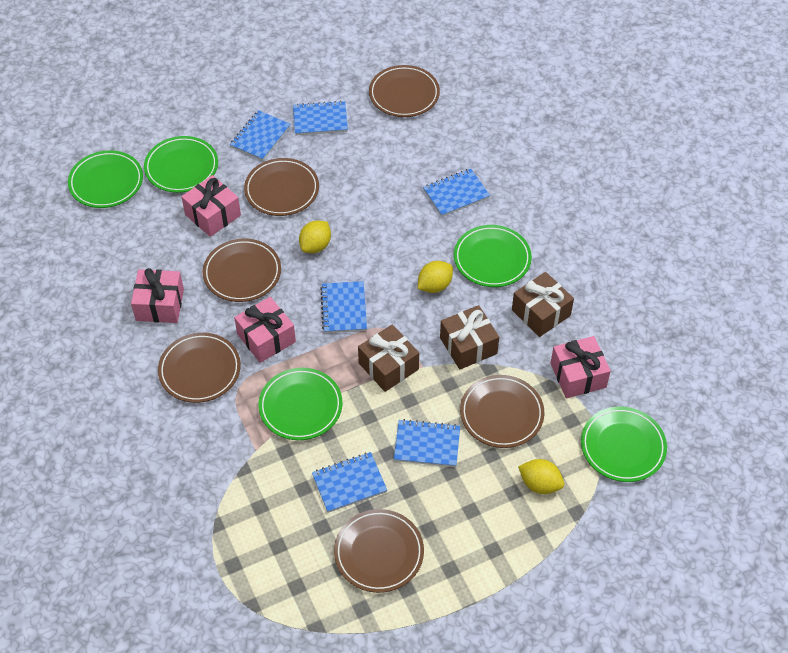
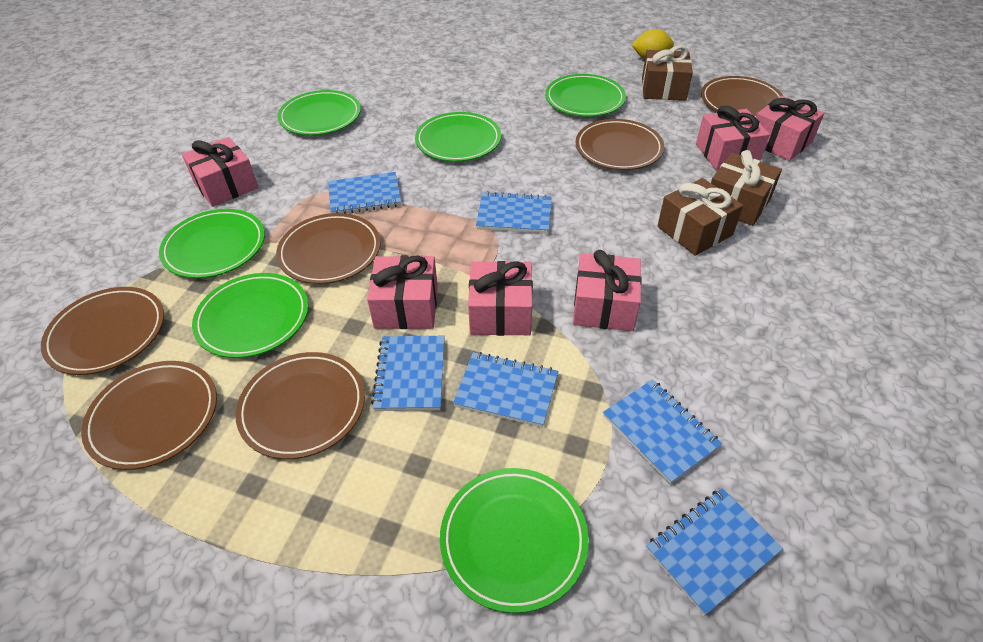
green plate: 5 -> 6
pink gift: 4 -> 6
yellow lemon: 3 -> 1

